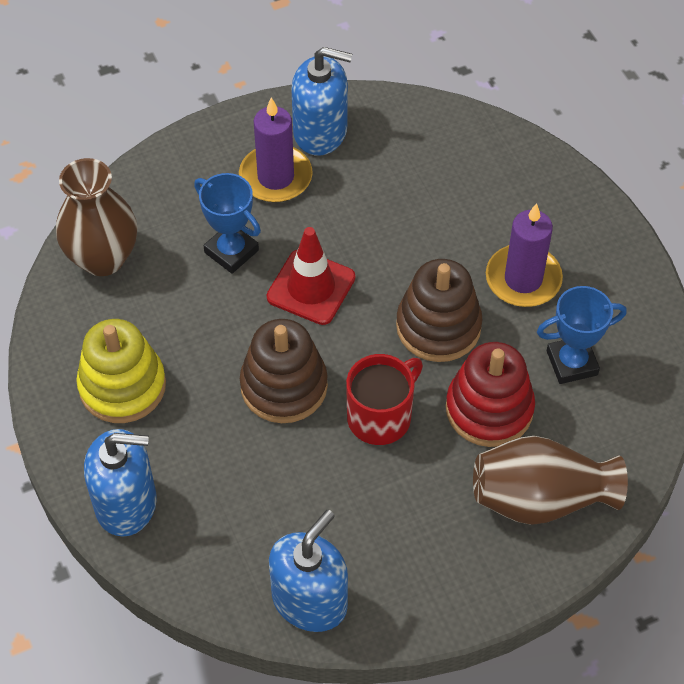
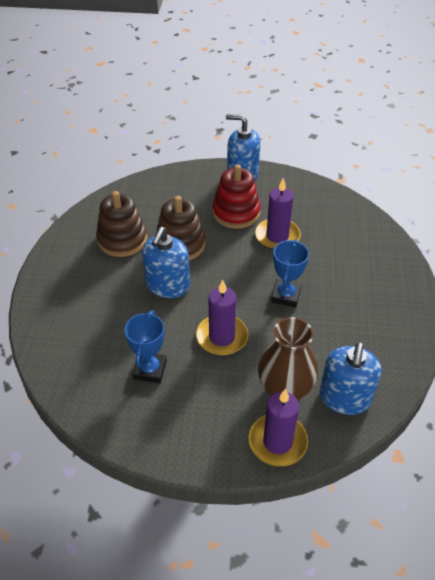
brown vase: 2 -> 1
purple candle: 2 -> 3
red mug: 1 -> 0
red traffic cone: 1 -> 0
yellow stacking toy: 1 -> 0

